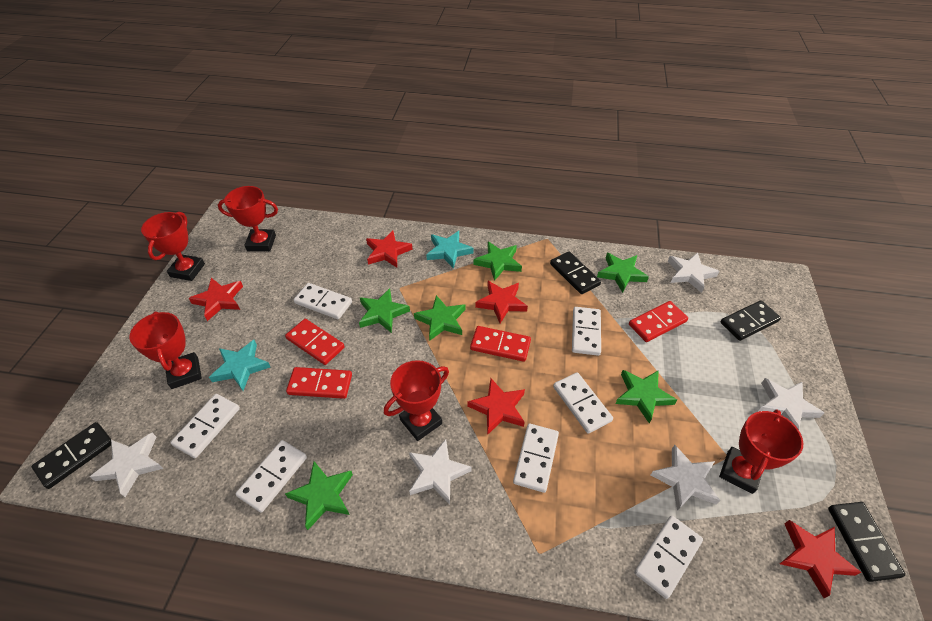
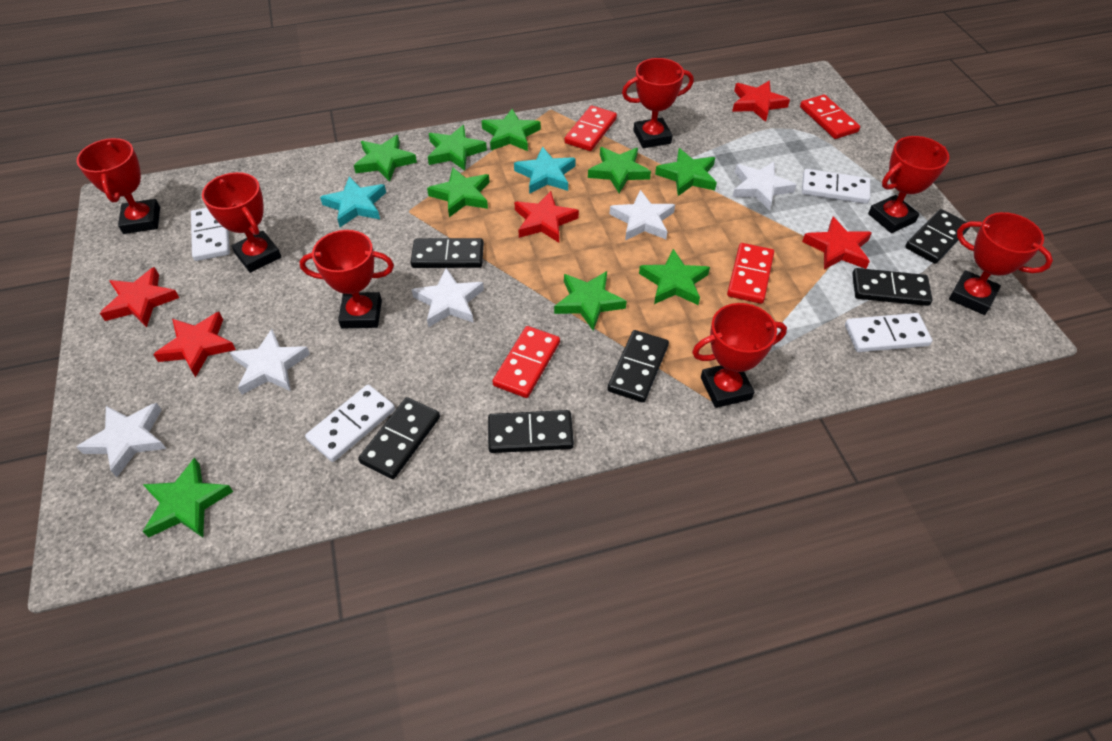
black domino: 4 -> 6
green star: 6 -> 9
red trophy: 5 -> 7
white domino: 7 -> 4

